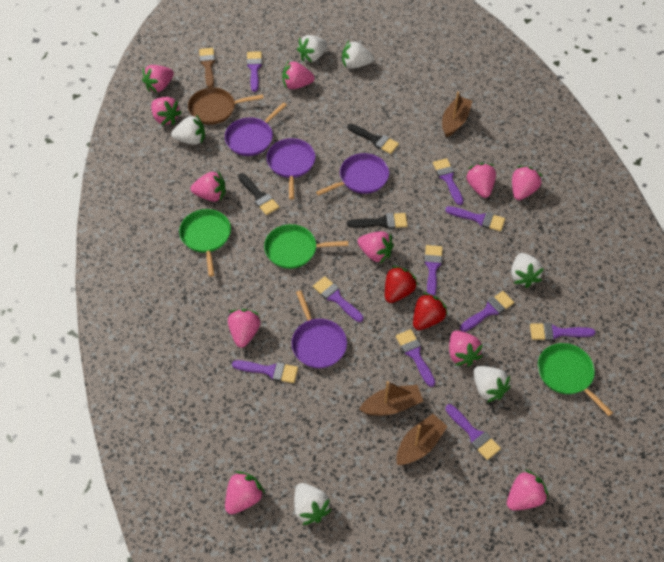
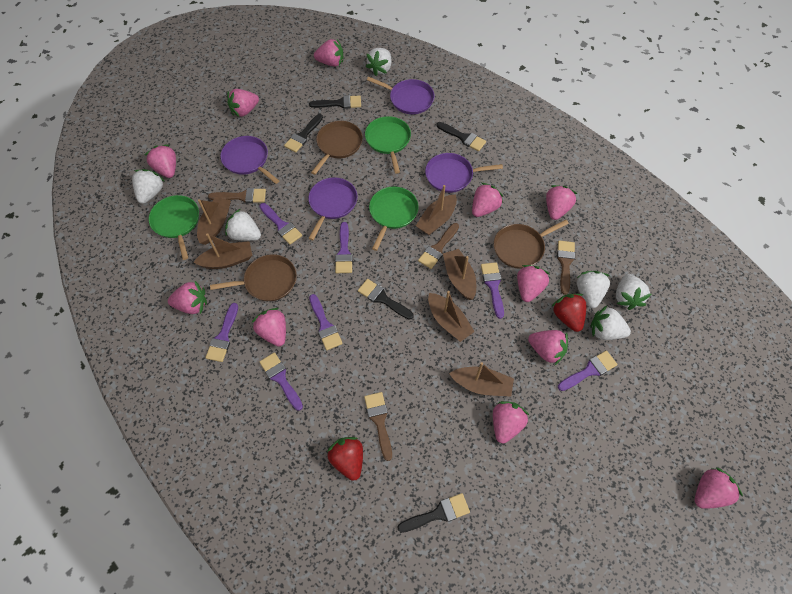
black brush: 3 -> 5
brown boat: 3 -> 6
brown brush: 1 -> 4
brown pan: 1 -> 3
purple brush: 10 -> 7

